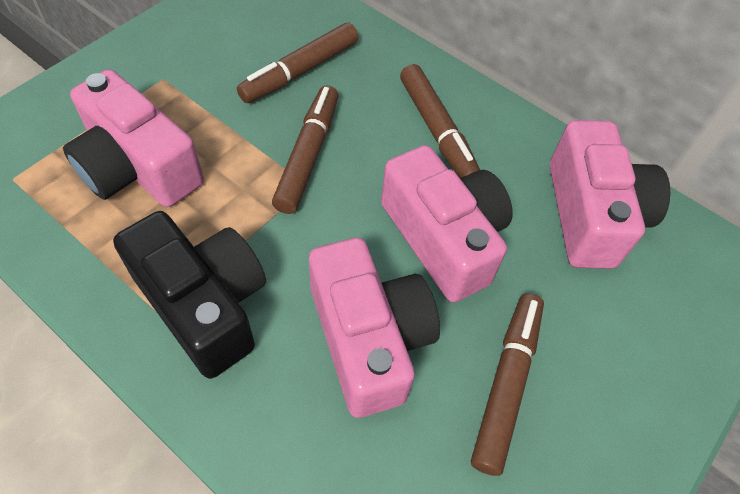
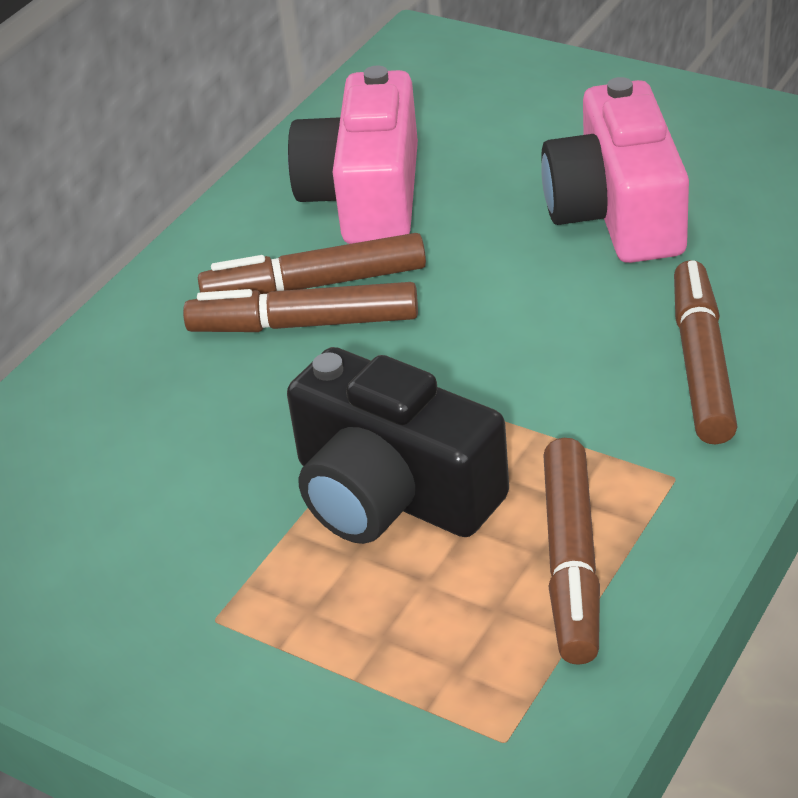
pink camera: 4 -> 2

